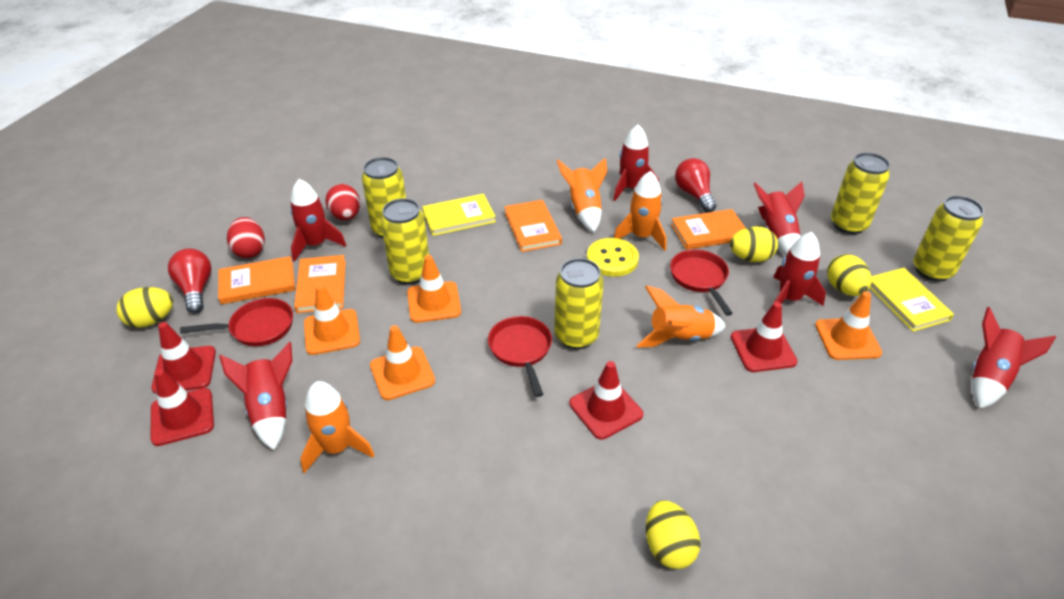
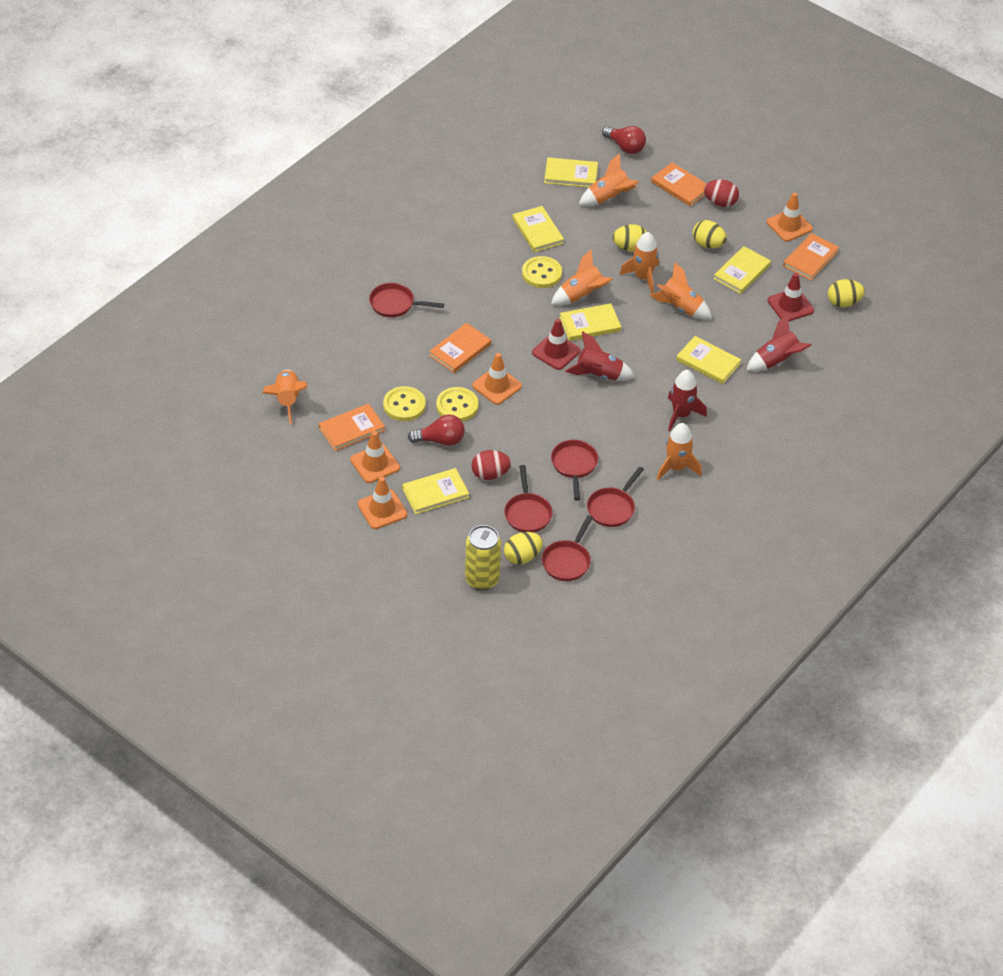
orange rocket: 4 -> 6
red pan: 3 -> 5
red rocket: 6 -> 3
red traffic cone: 4 -> 2
yellow book: 2 -> 6
yellow button: 1 -> 3
yellow can: 5 -> 1

